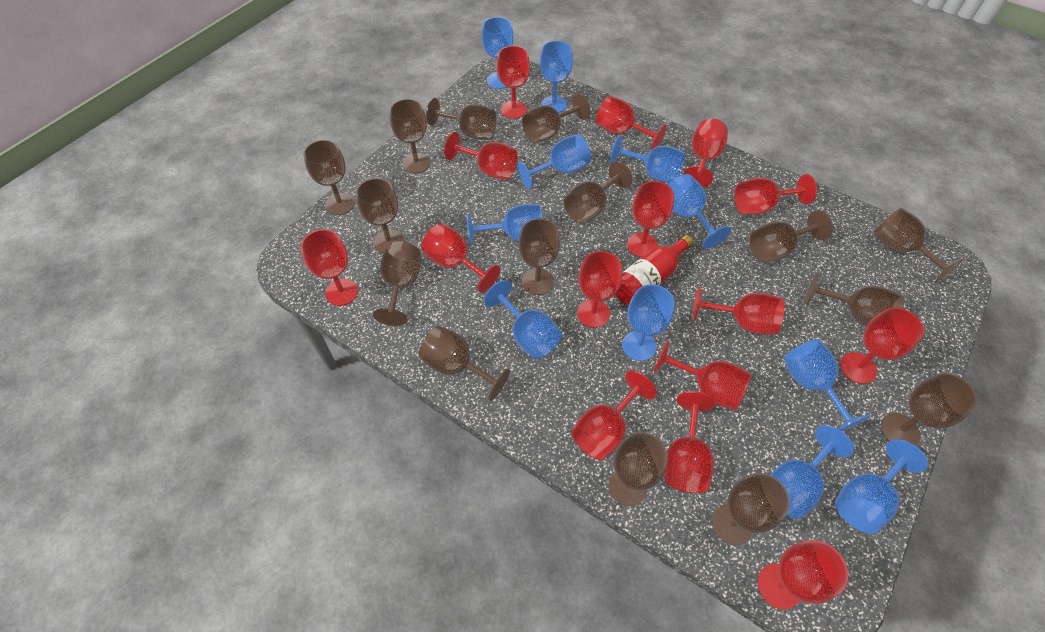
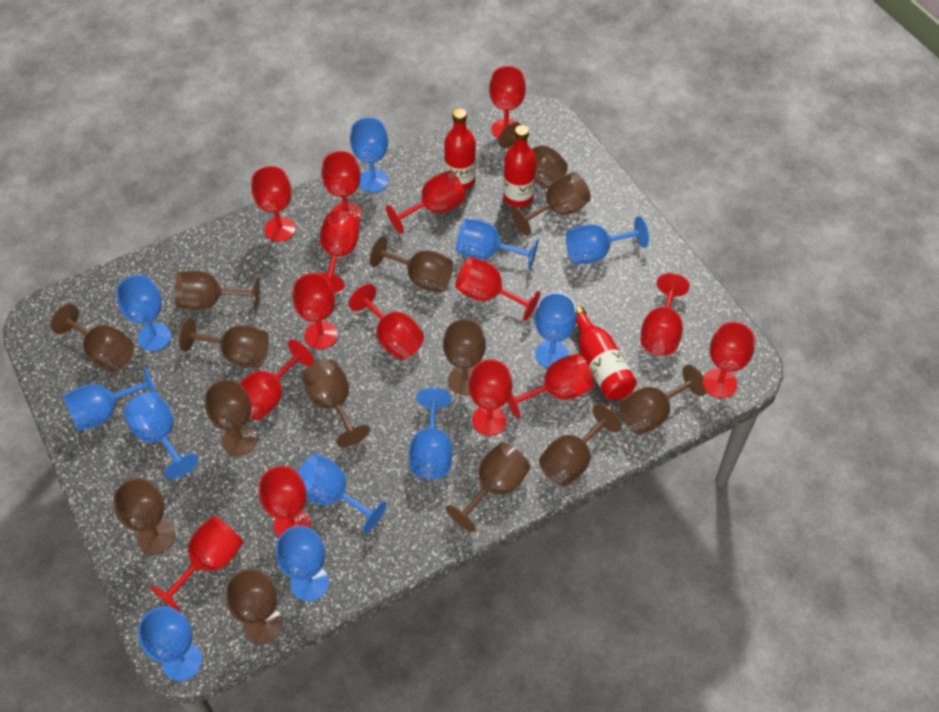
brown goblet: 15 -> 14
red bottle: 1 -> 3

